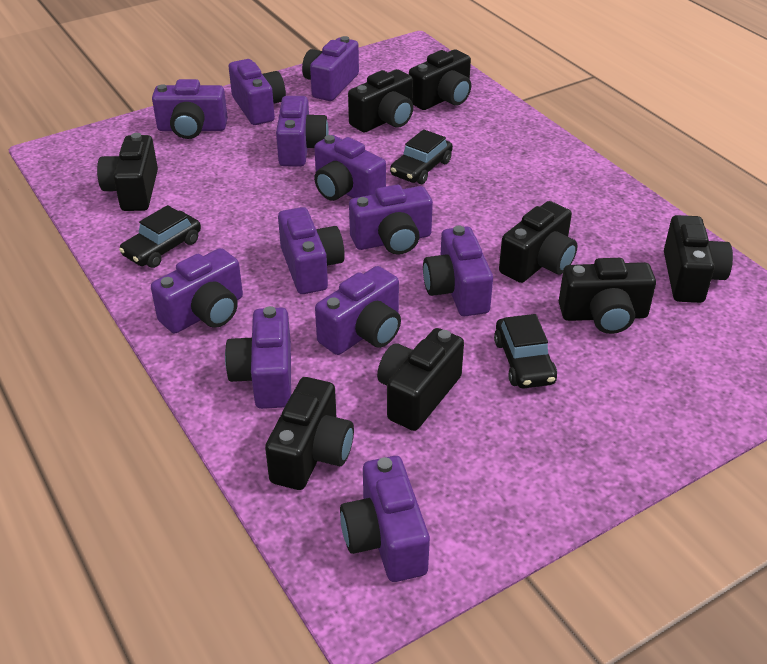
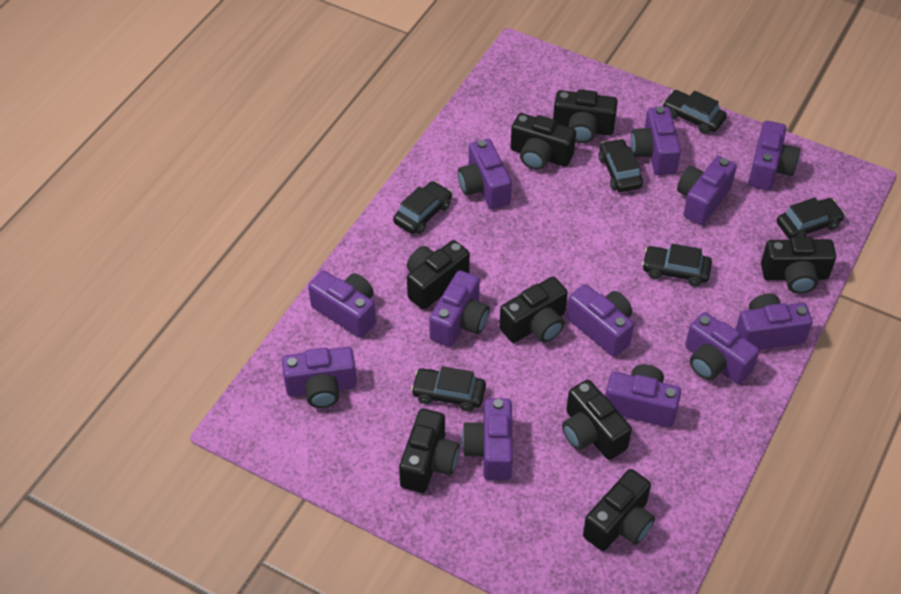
black car: 3 -> 6

